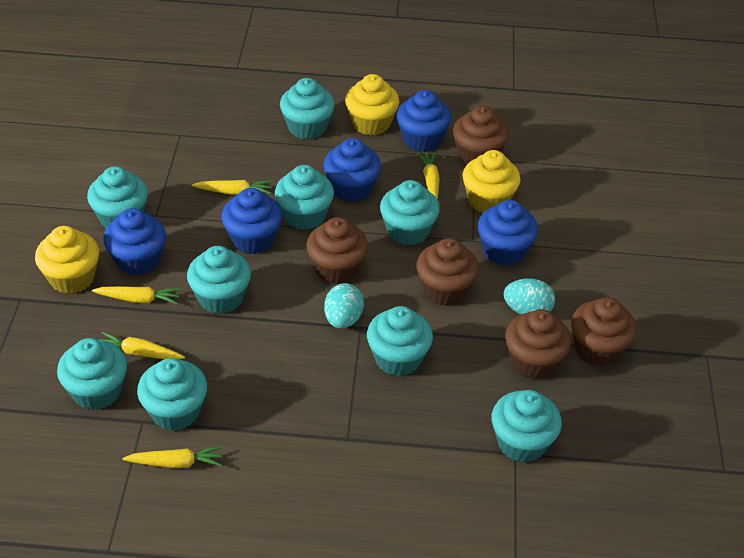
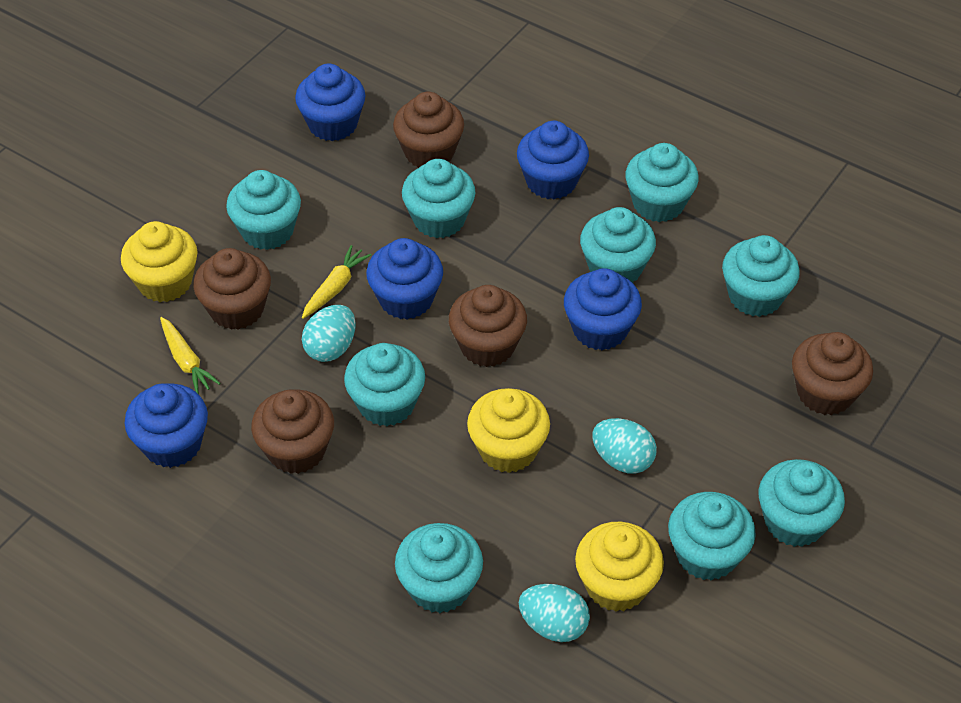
turquoise egg: 2 -> 3
yellow carrot: 5 -> 2

